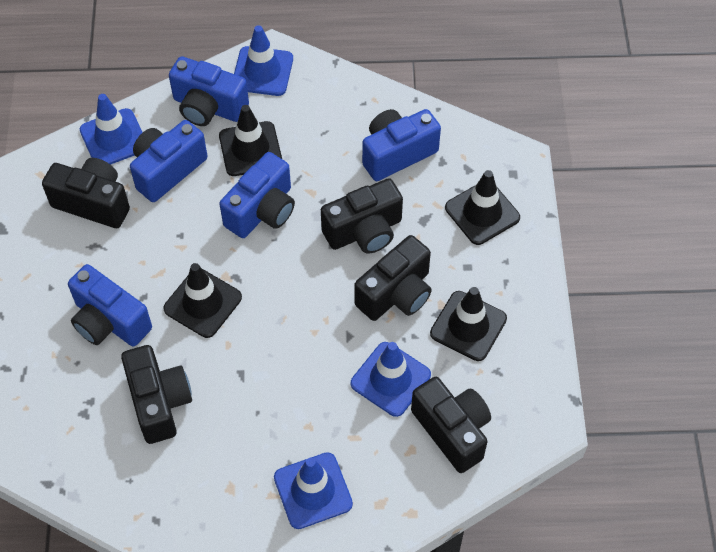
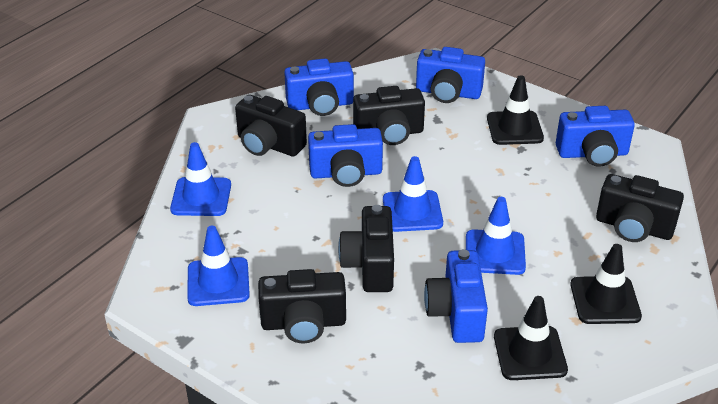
black traffic cone: 4 -> 3

